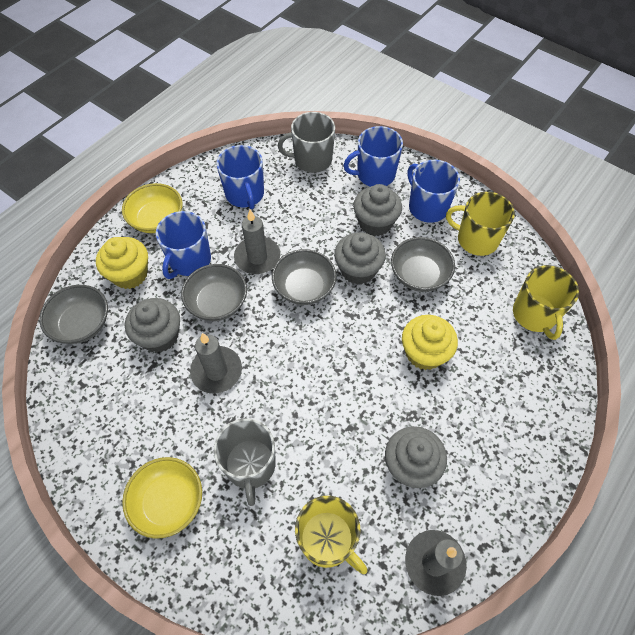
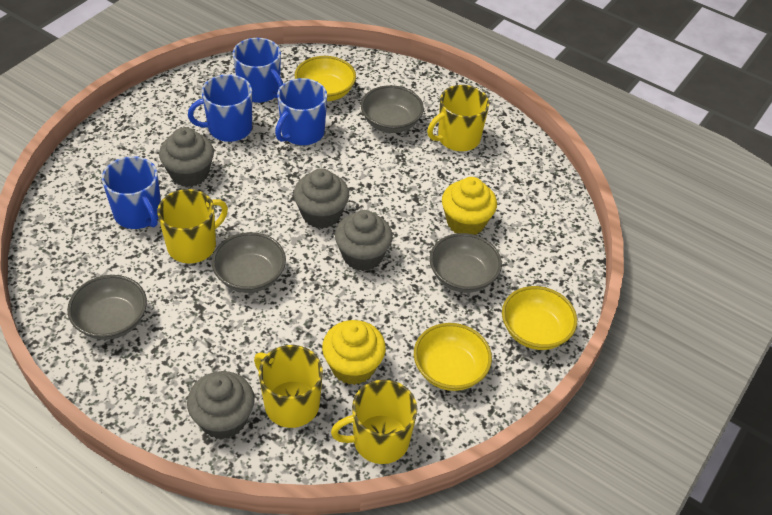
grey candle: 3 -> 0
grey mug: 2 -> 0
yellow bowl: 2 -> 3
yellow mug: 3 -> 4

